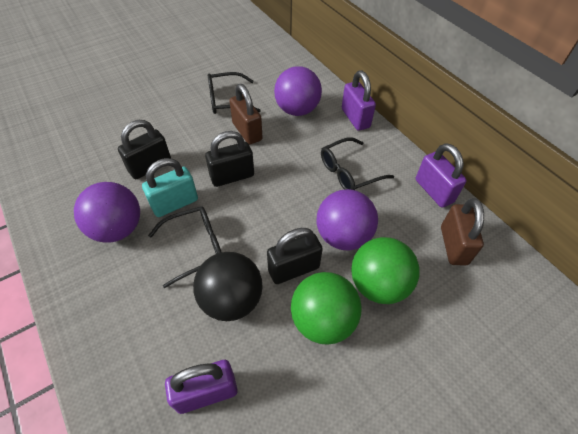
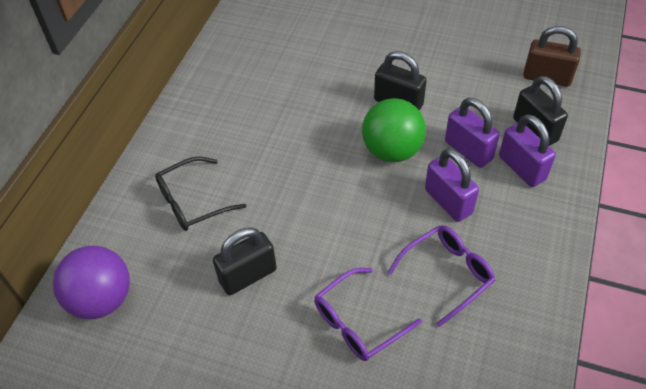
black ball: 1 -> 0
black glasses: 3 -> 1
brown padlock: 2 -> 1
green ball: 2 -> 1
purple ball: 3 -> 1
purple glasses: 0 -> 2
turquoise padlock: 1 -> 0

